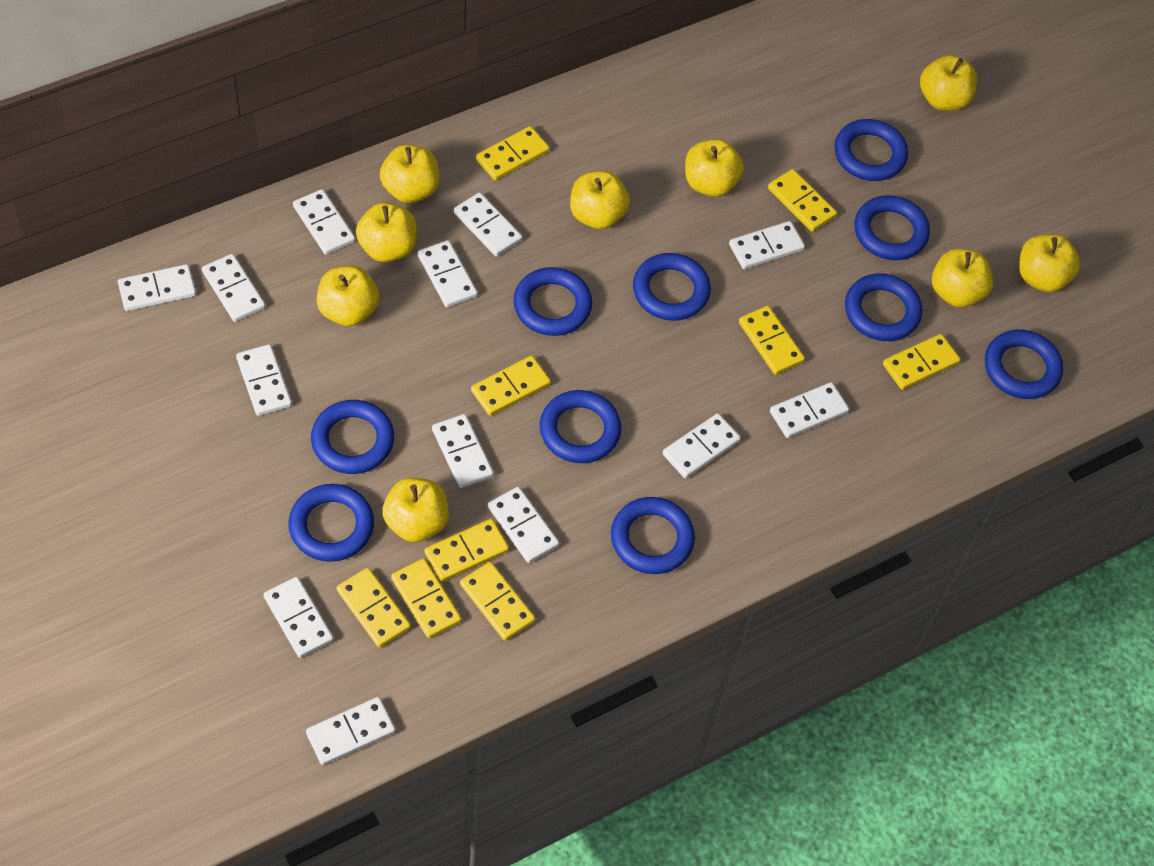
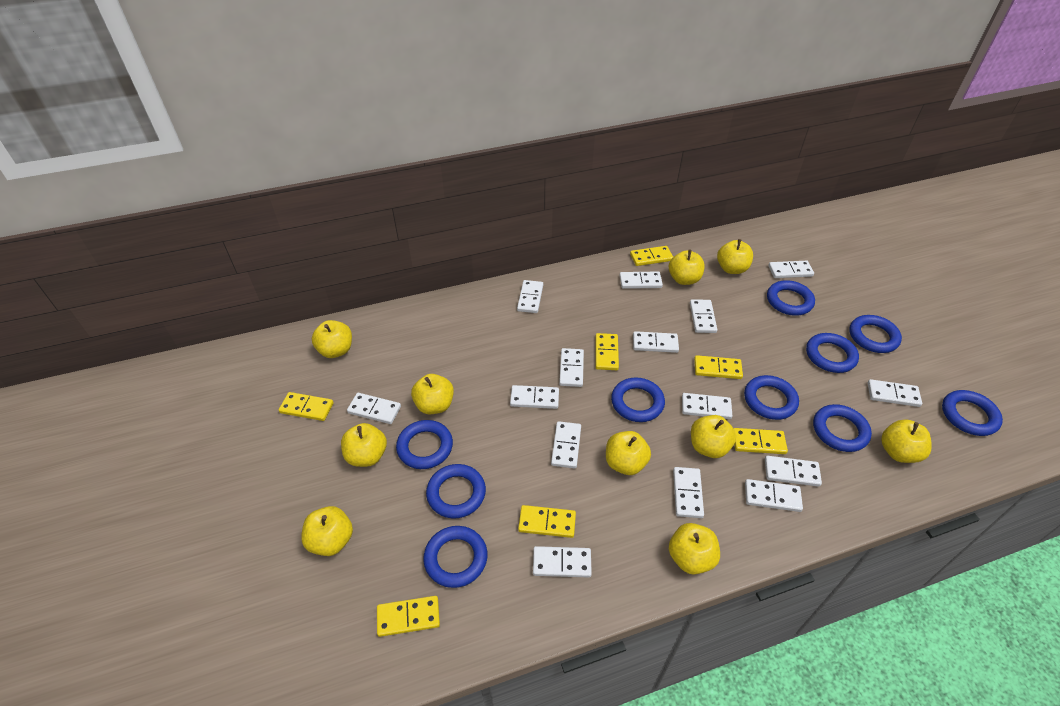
white domino: 13 -> 15
yellow apple: 9 -> 10
yellow domino: 9 -> 7

